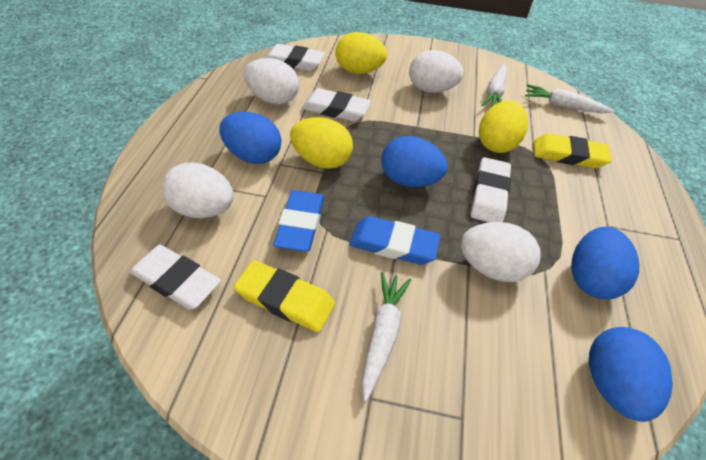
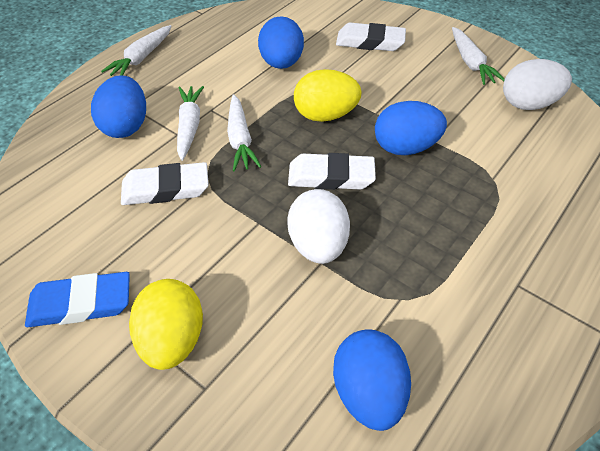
blue eraser: 2 -> 1
white carrot: 3 -> 4
white egg: 4 -> 2
white eraser: 4 -> 3
yellow egg: 3 -> 2
yellow eraser: 2 -> 0

